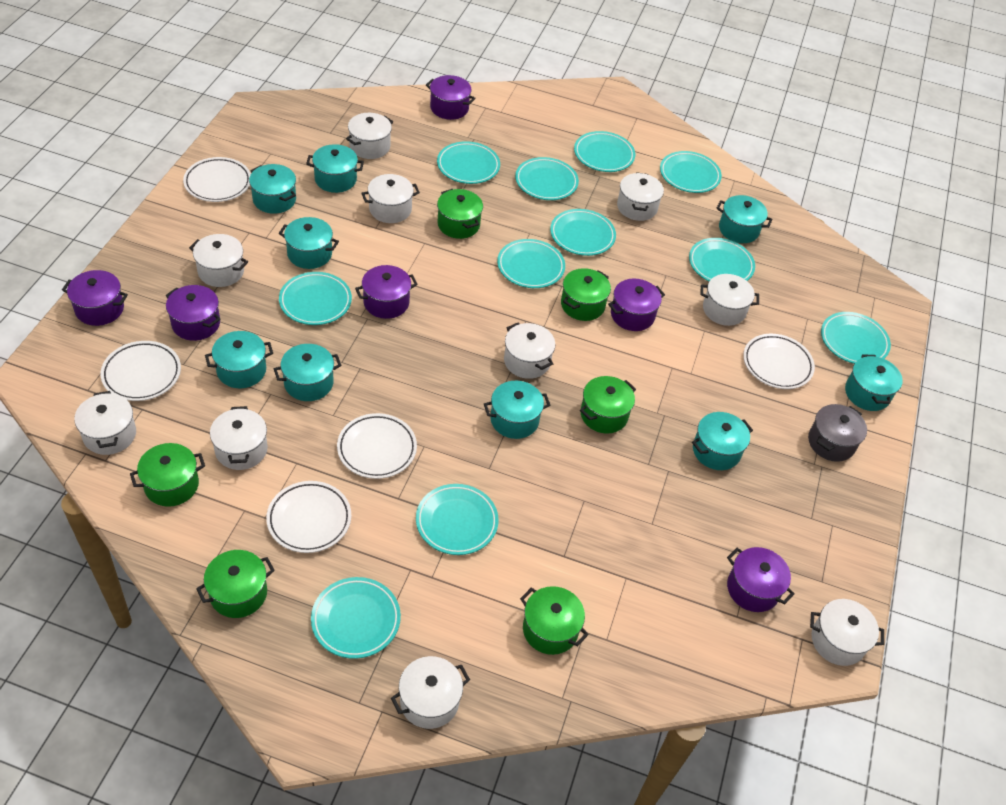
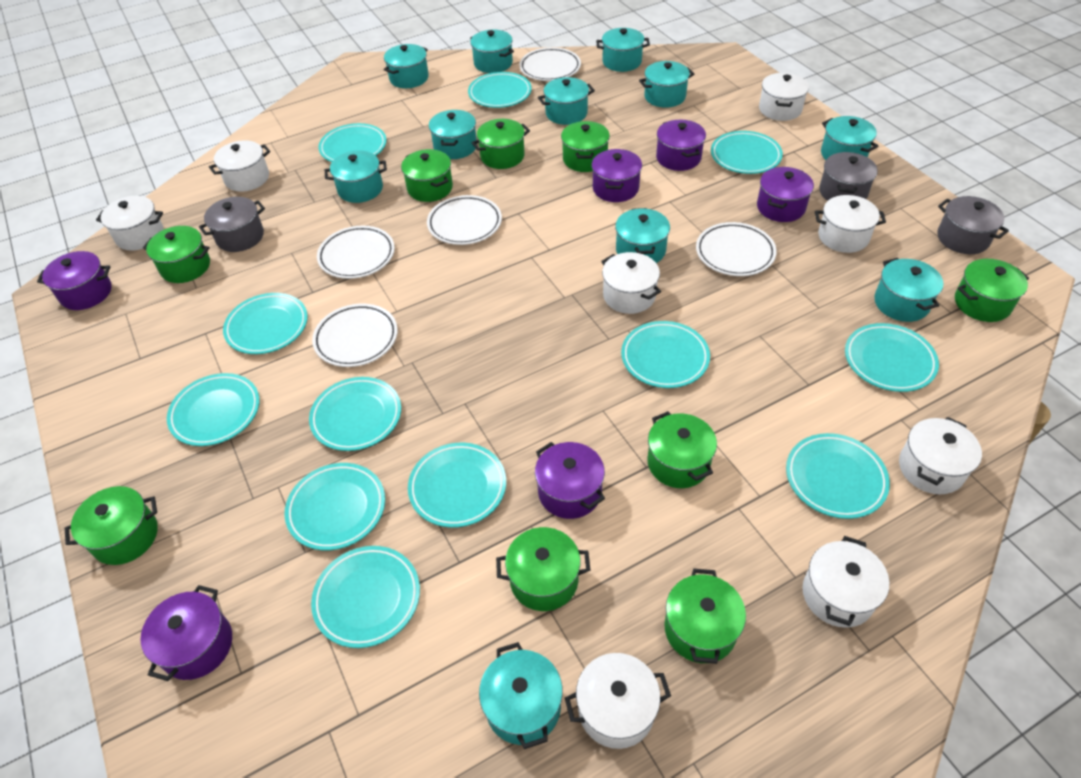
green pot: 6 -> 9
grey pot: 1 -> 3
turquoise plate: 11 -> 12
turquoise pot: 9 -> 11
white pot: 10 -> 8

